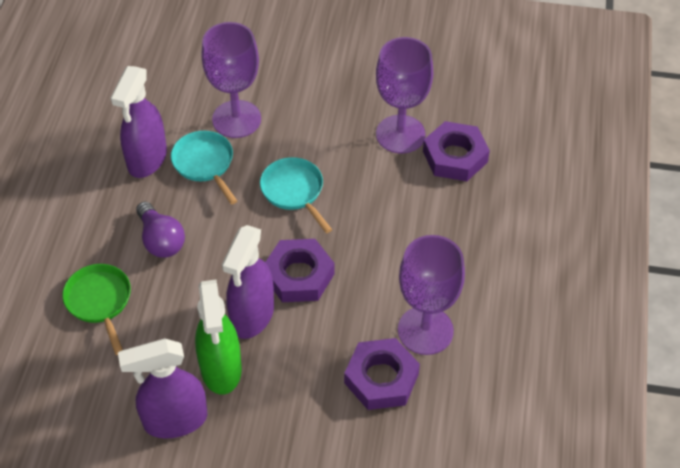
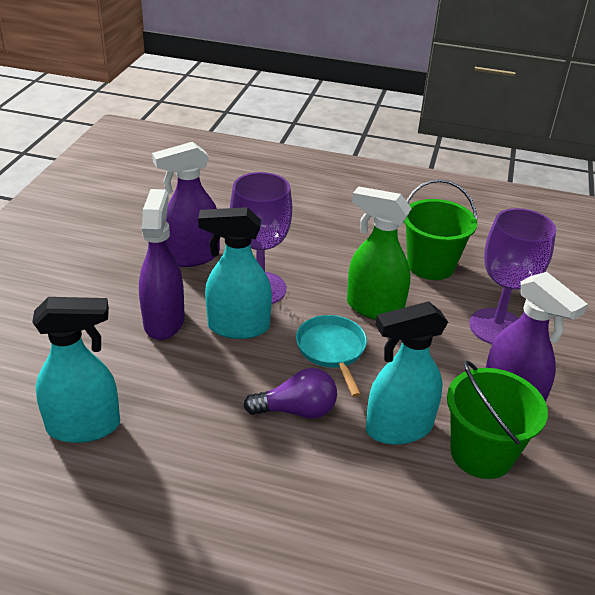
green bucket: 0 -> 2
green pan: 1 -> 0
purple goblet: 3 -> 2
purple nut: 3 -> 0
turquoise pan: 2 -> 1
turquoise spray bottle: 0 -> 3

